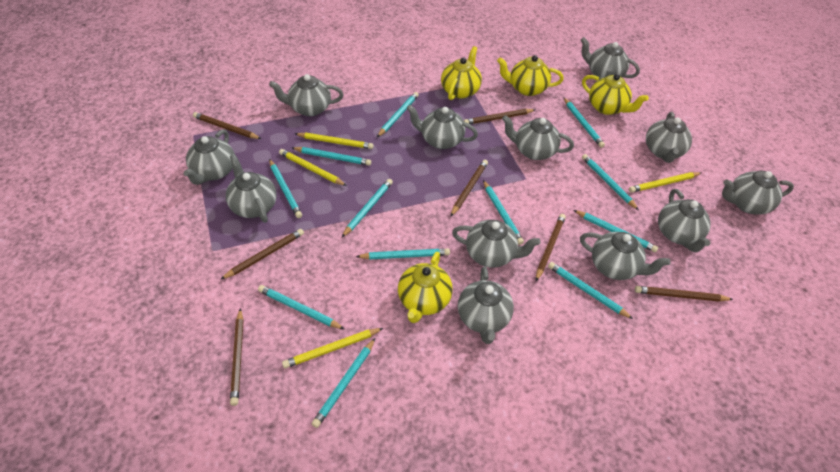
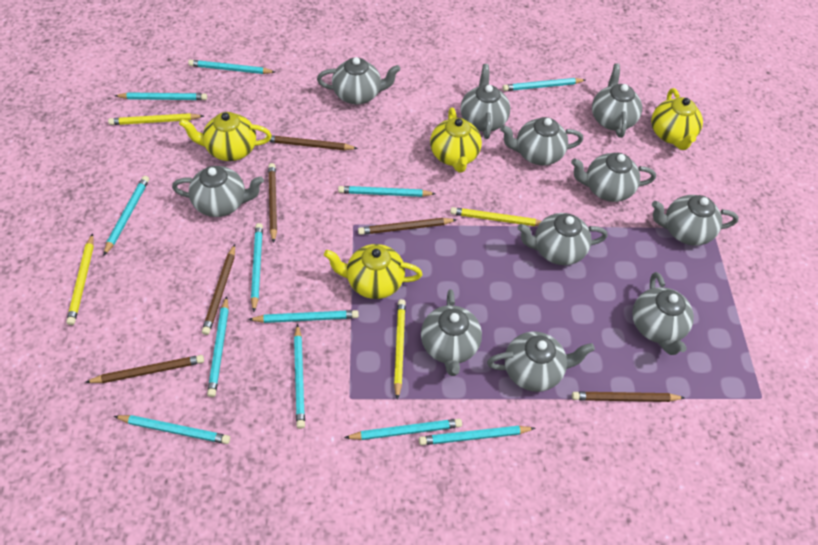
brown pencil: 7 -> 6
grey teapot: 12 -> 11

